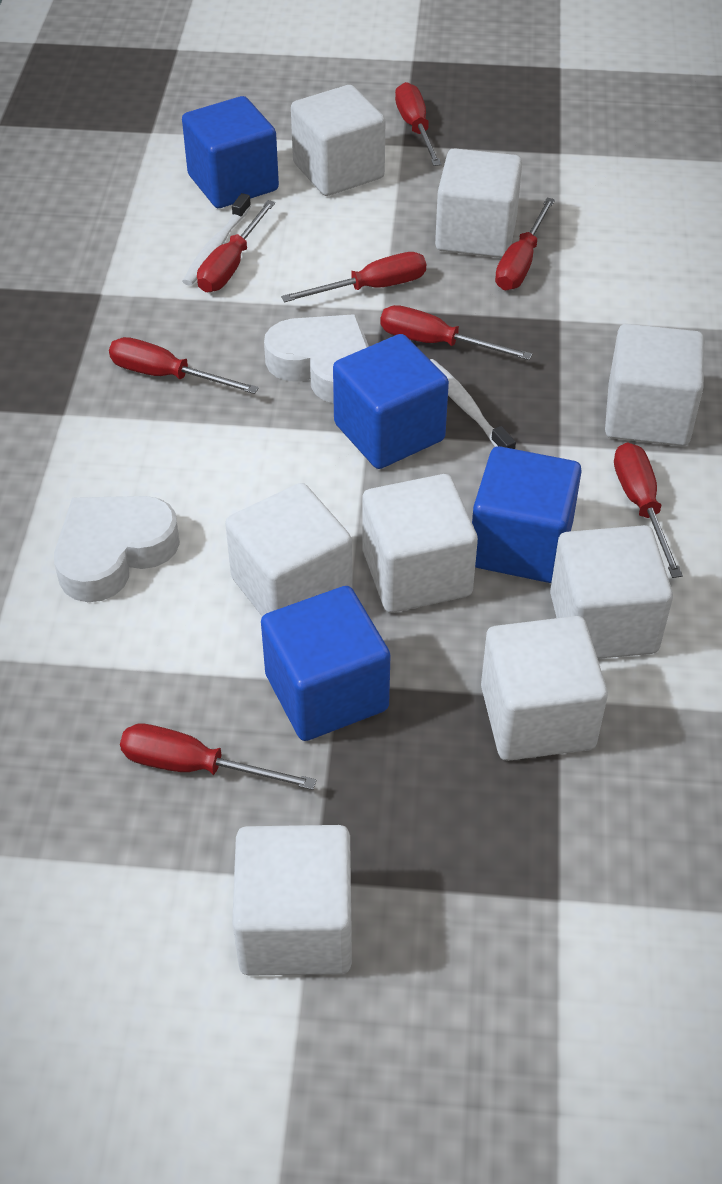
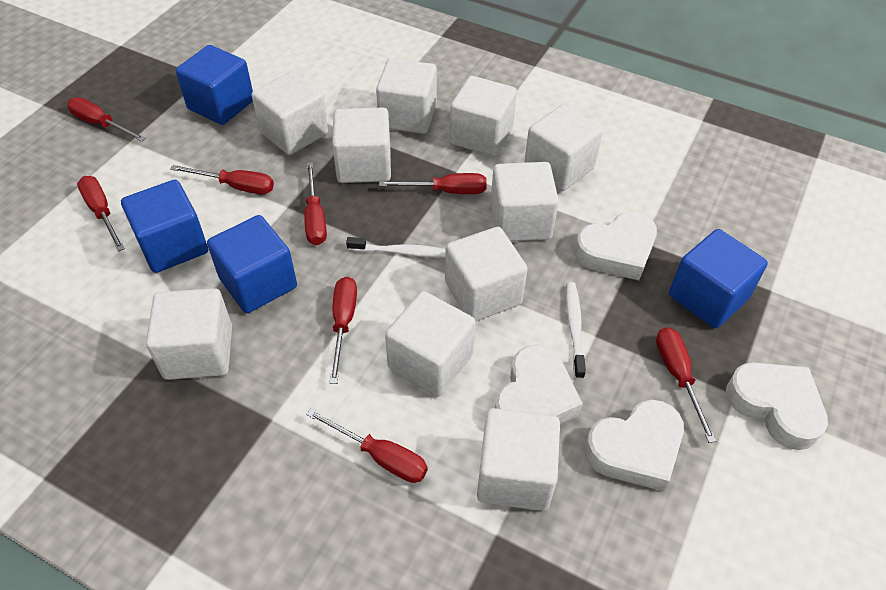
white cube: 8 -> 10
white heart: 2 -> 4

